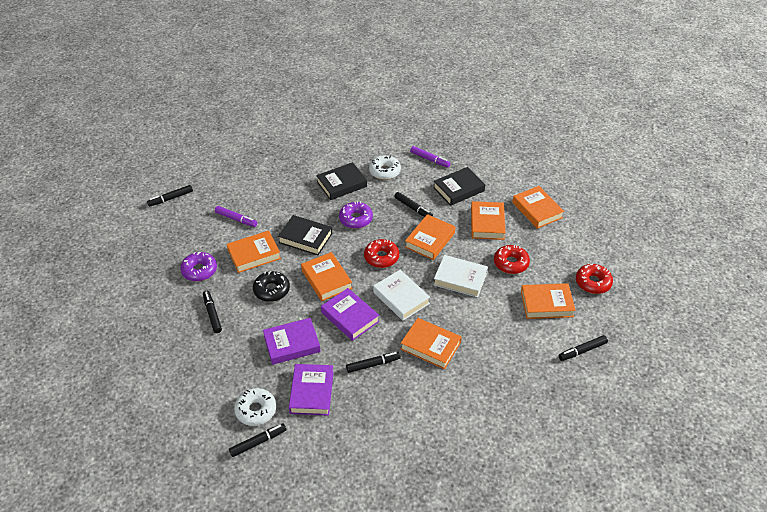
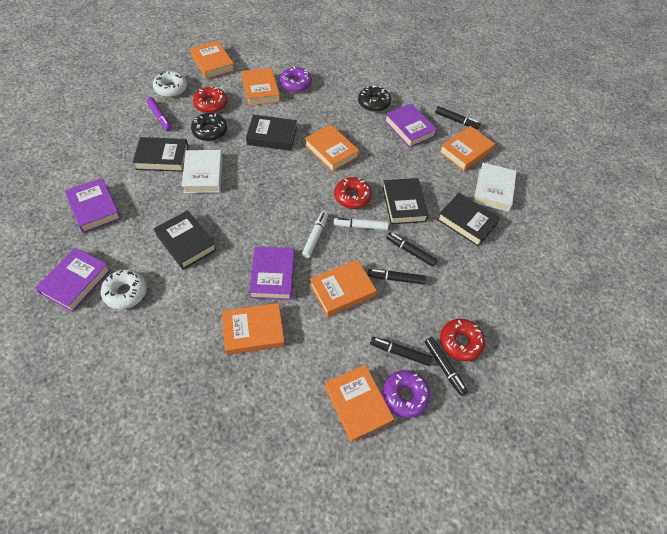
black book: 3 -> 5
black donut: 1 -> 2
black marker: 6 -> 5
purple book: 3 -> 4
purple marker: 2 -> 1
white marker: 0 -> 2

